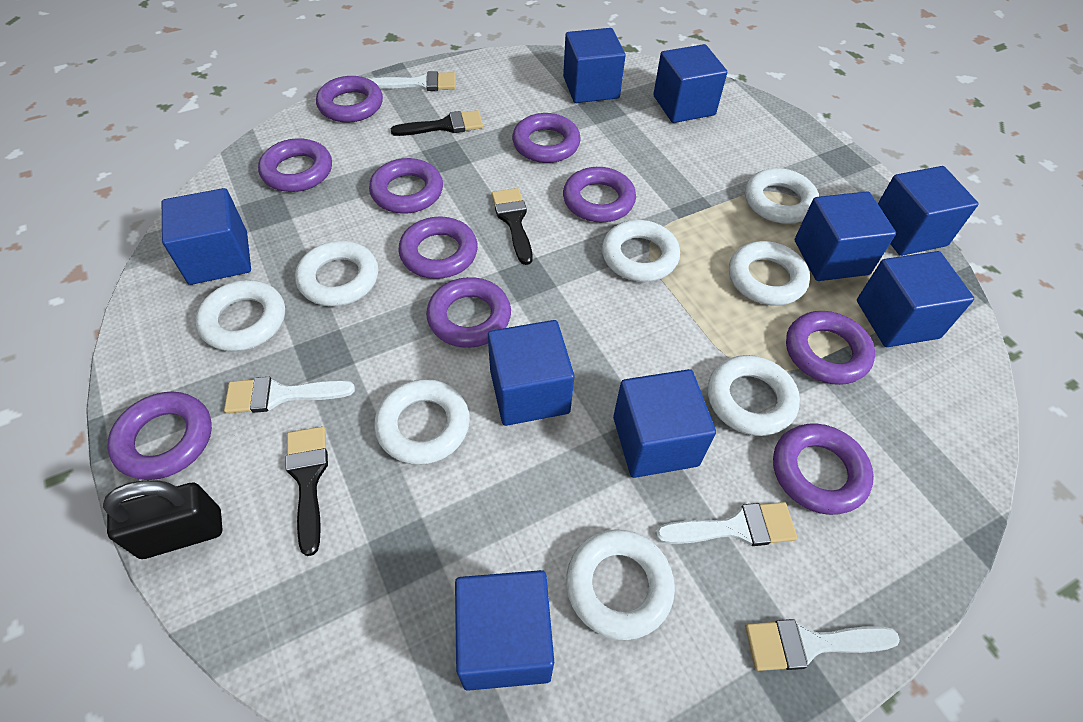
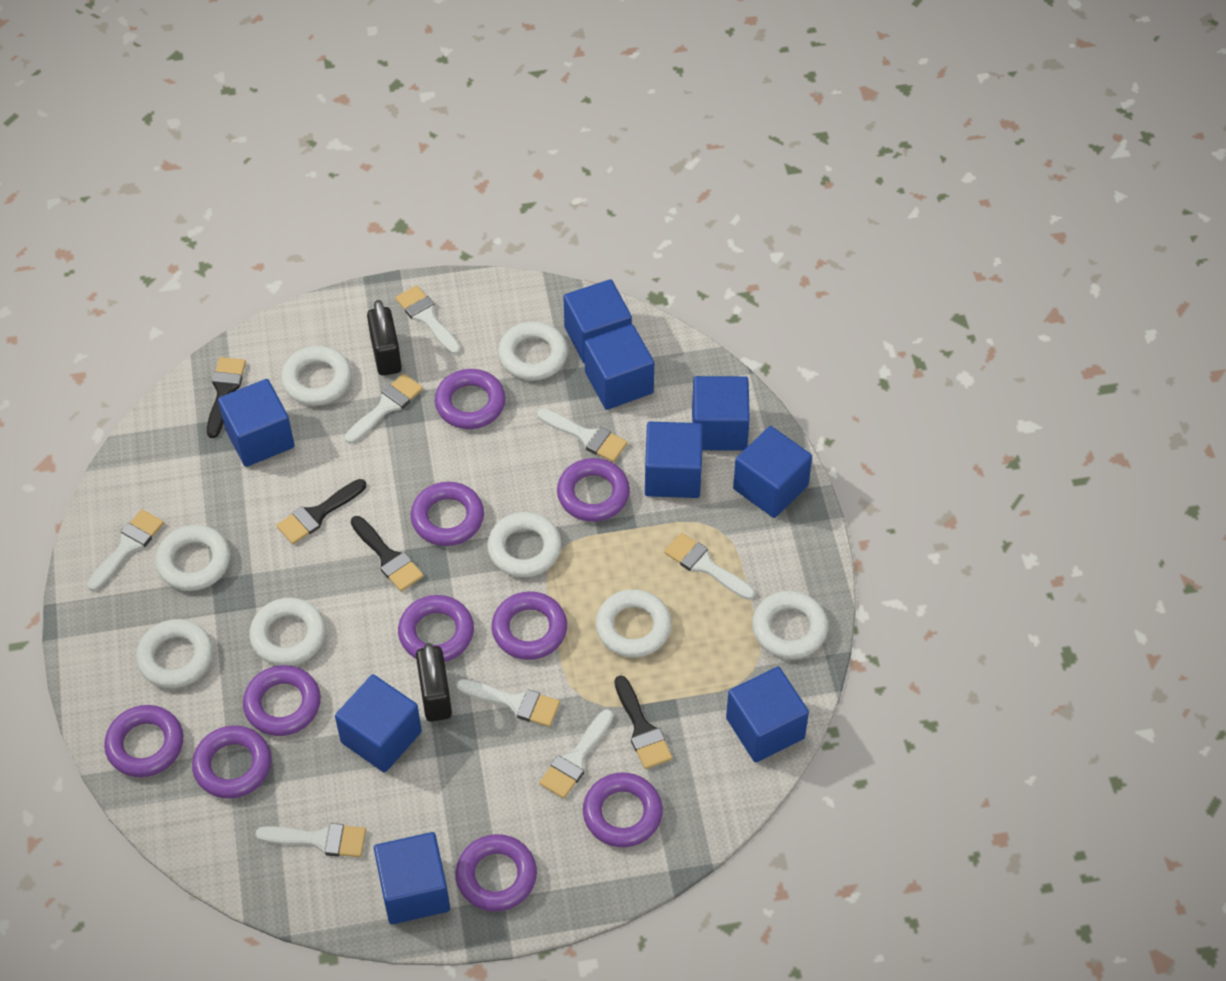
black brush: 3 -> 4
black padlock: 1 -> 2
white brush: 4 -> 8

